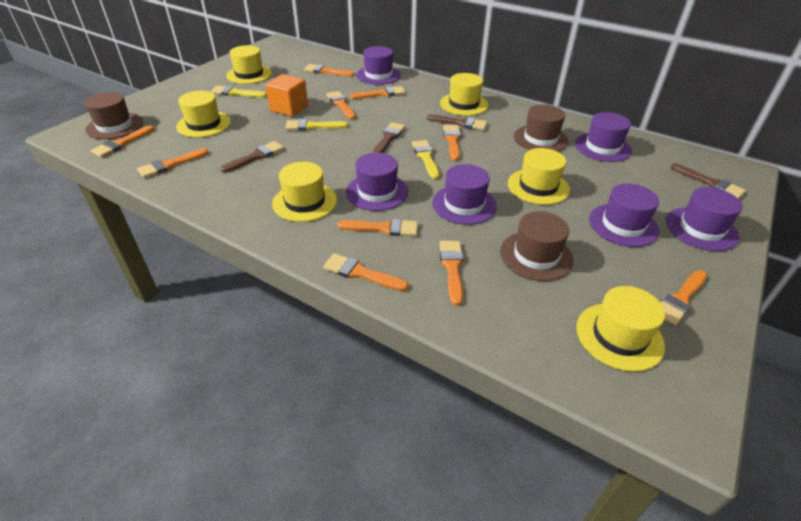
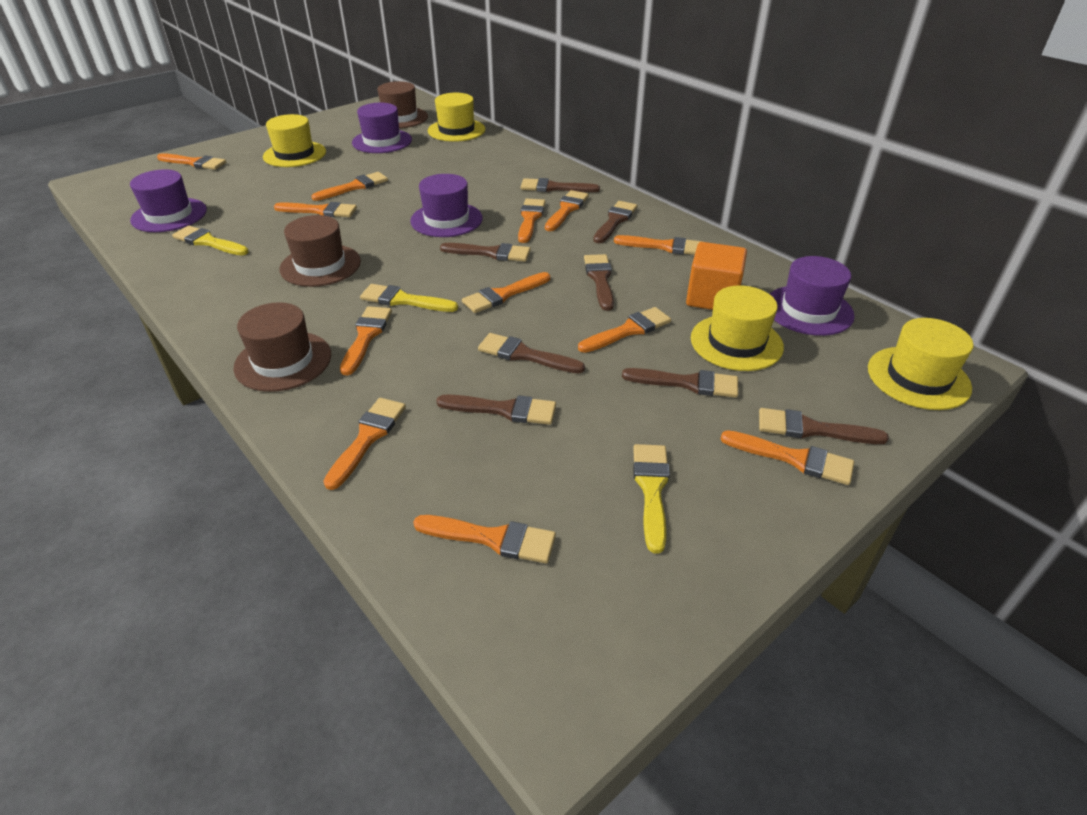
brown brush: 4 -> 8
orange brush: 10 -> 12
purple hat: 6 -> 4
yellow hat: 6 -> 4

